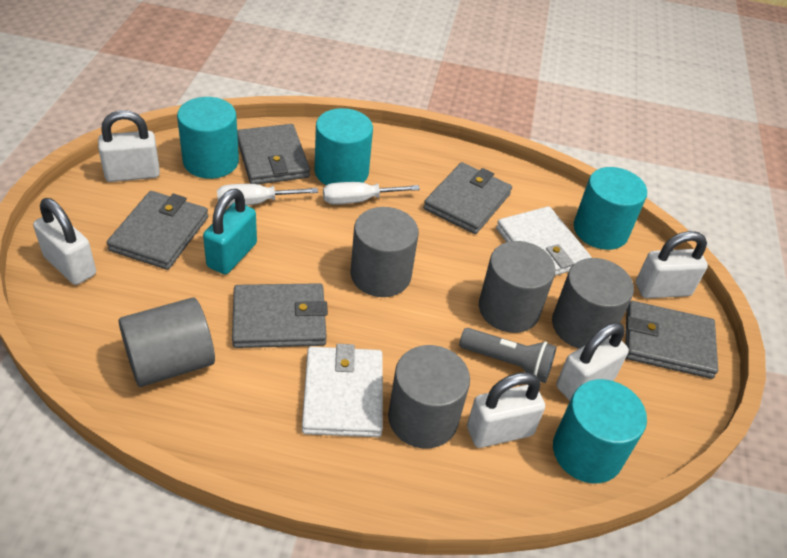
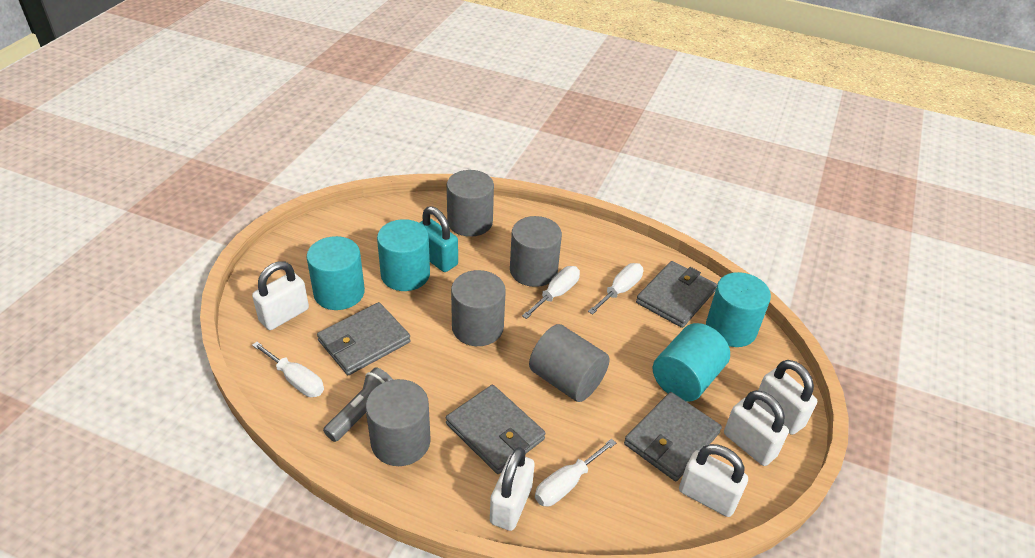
grey wallet: 5 -> 4
white screwdriver: 2 -> 4
white wallet: 2 -> 0

